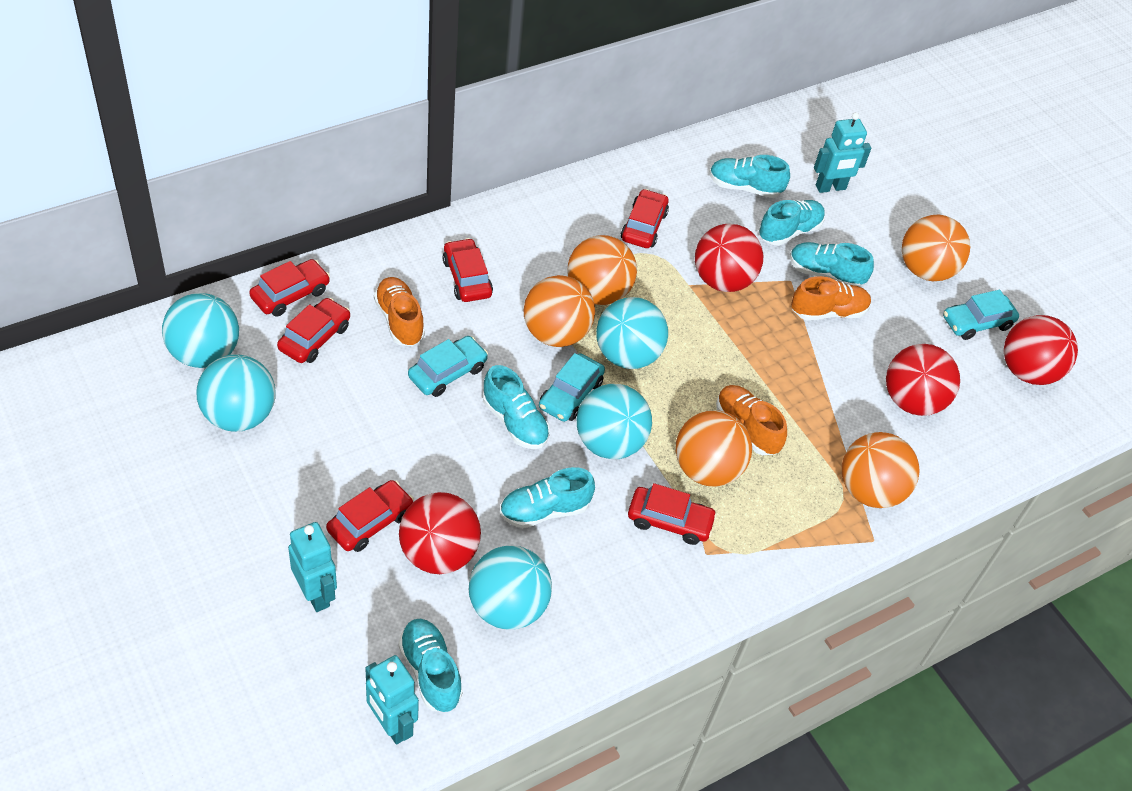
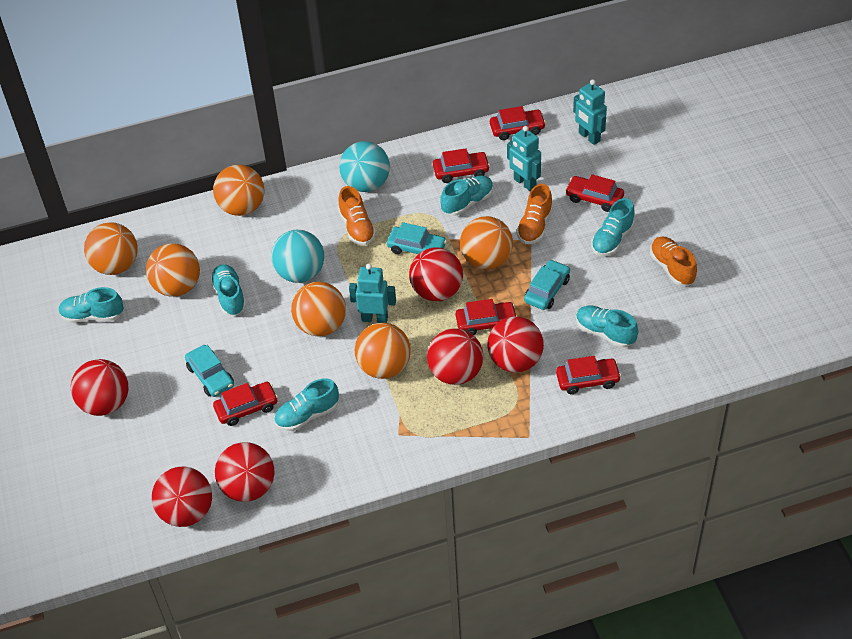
orange ball: 5 -> 6
red ball: 4 -> 6
turquoise ball: 5 -> 2

